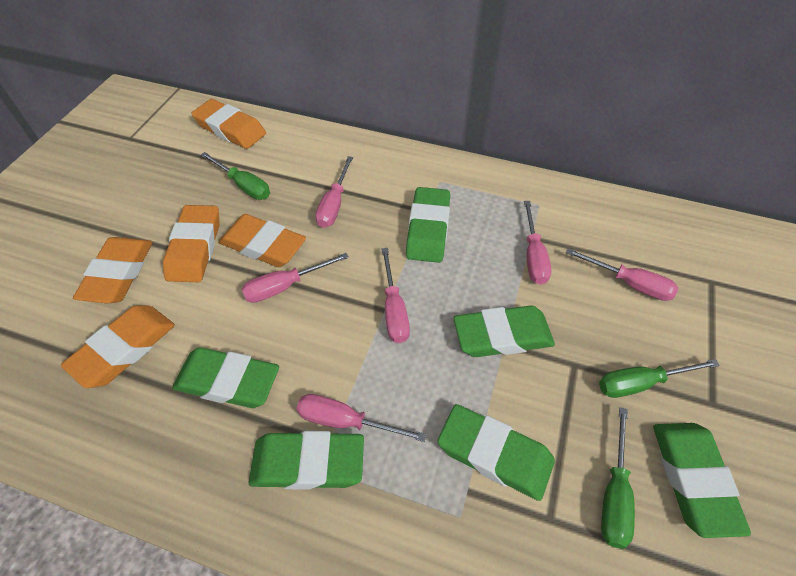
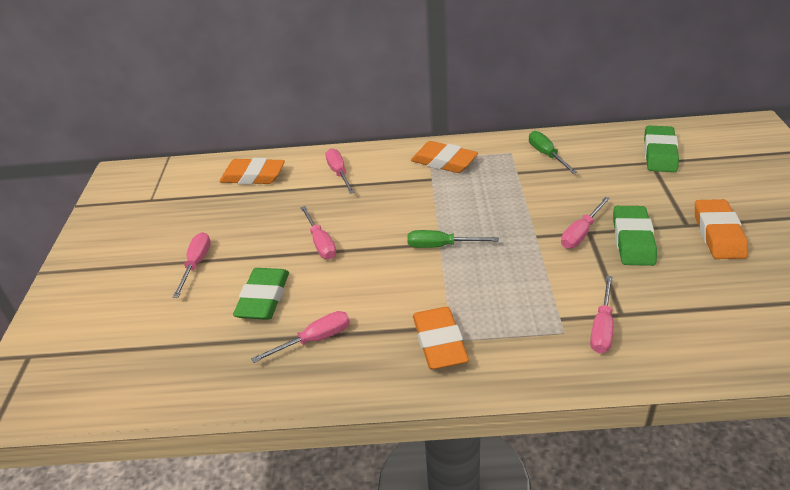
green eraser: 6 -> 3
green screwdriver: 3 -> 2
orange eraser: 5 -> 4

